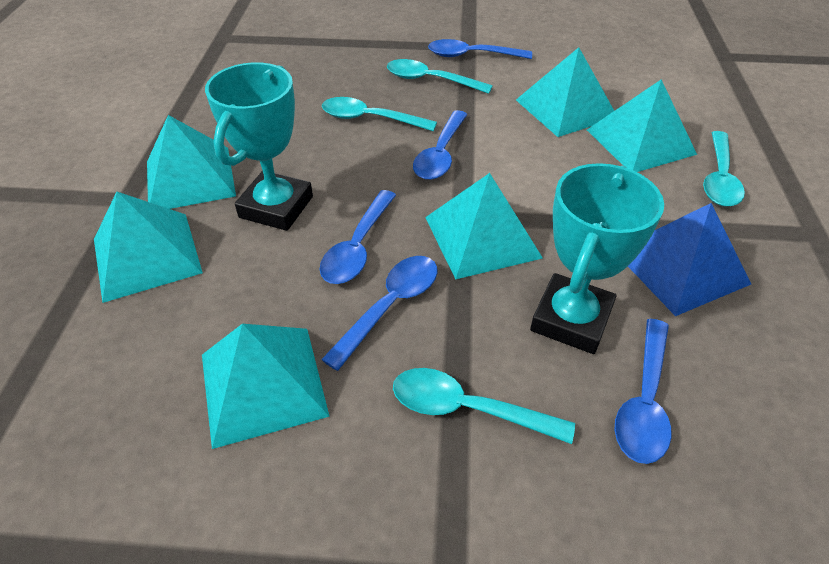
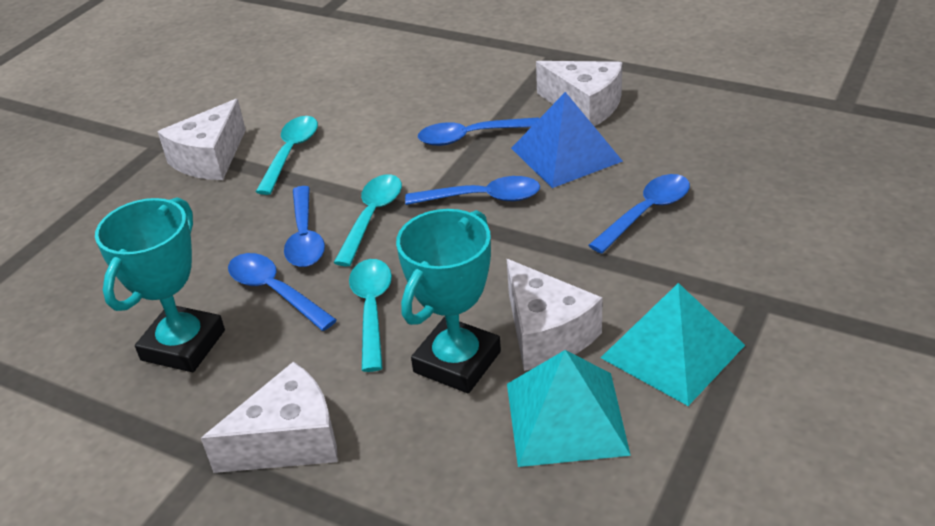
turquoise pyramid: 6 -> 2
turquoise spoon: 4 -> 3
white cheese: 0 -> 4

